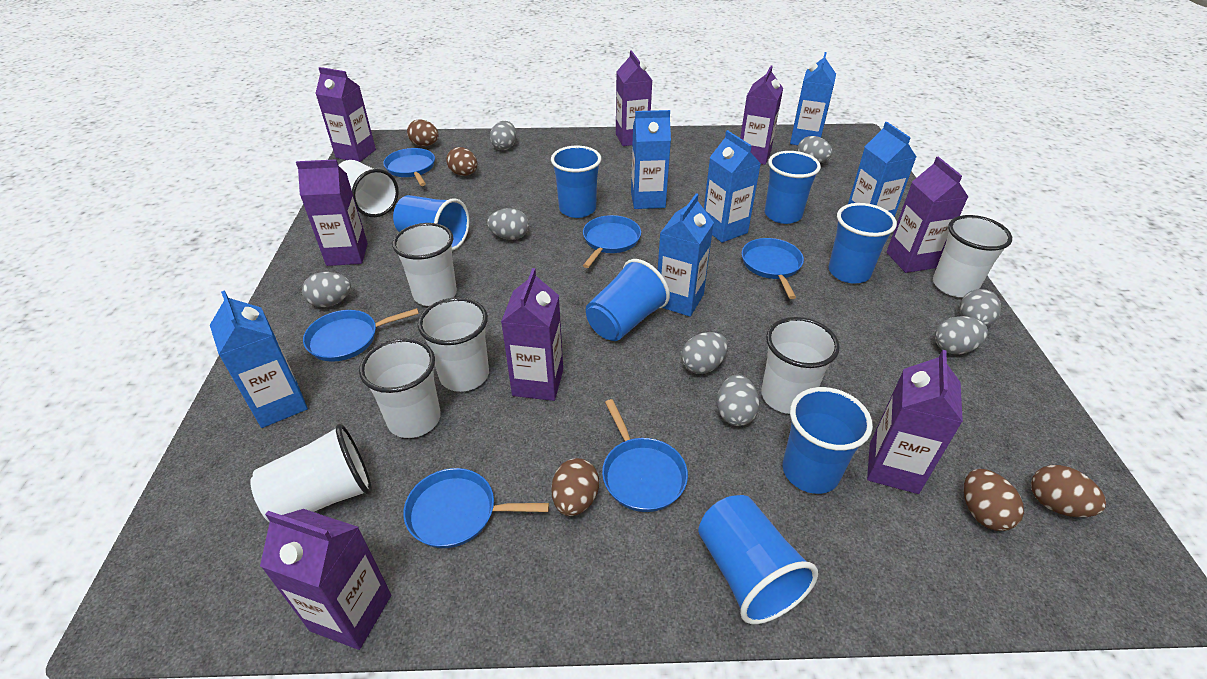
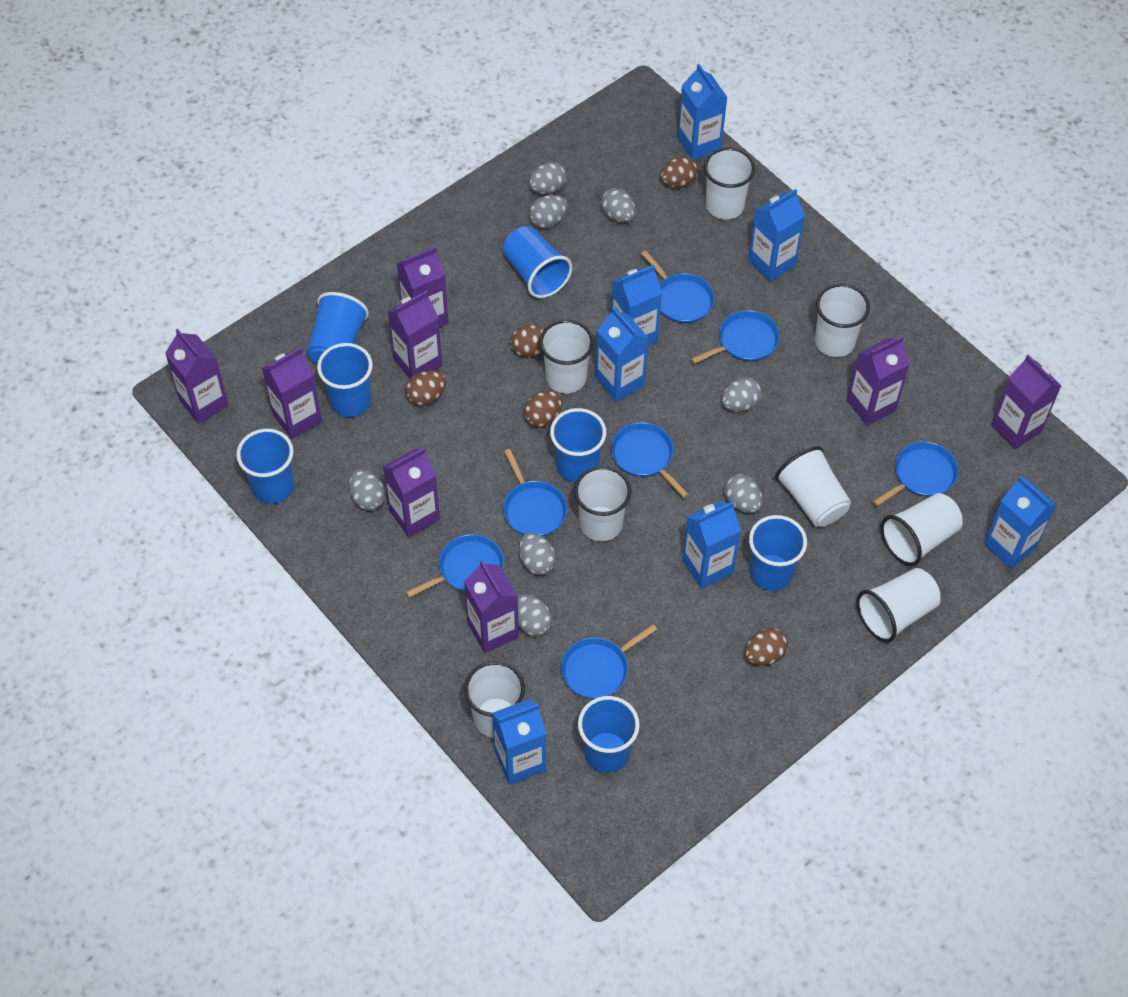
blue carton: 6 -> 7
blue pan: 6 -> 7
white cup: 7 -> 8

